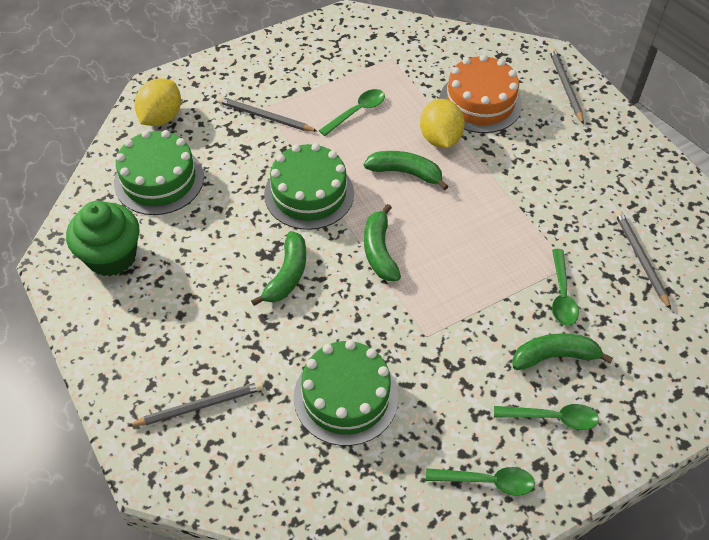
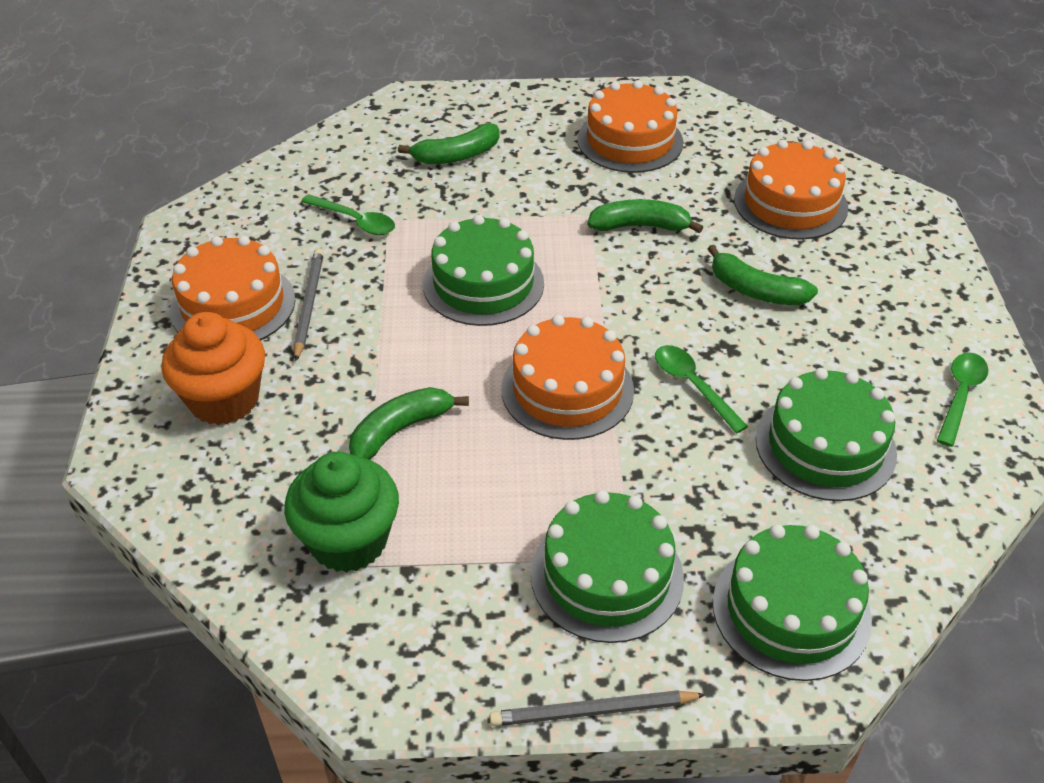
green cake: 3 -> 4
green spoon: 4 -> 3
grey pencil: 4 -> 2
orange cake: 1 -> 4
orange cupcake: 0 -> 1
yellow lemon: 2 -> 0

